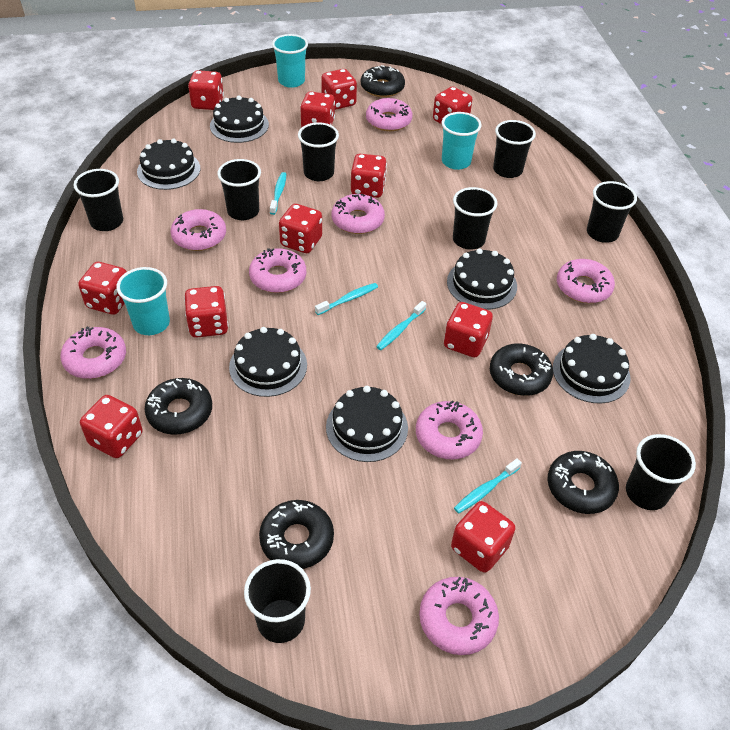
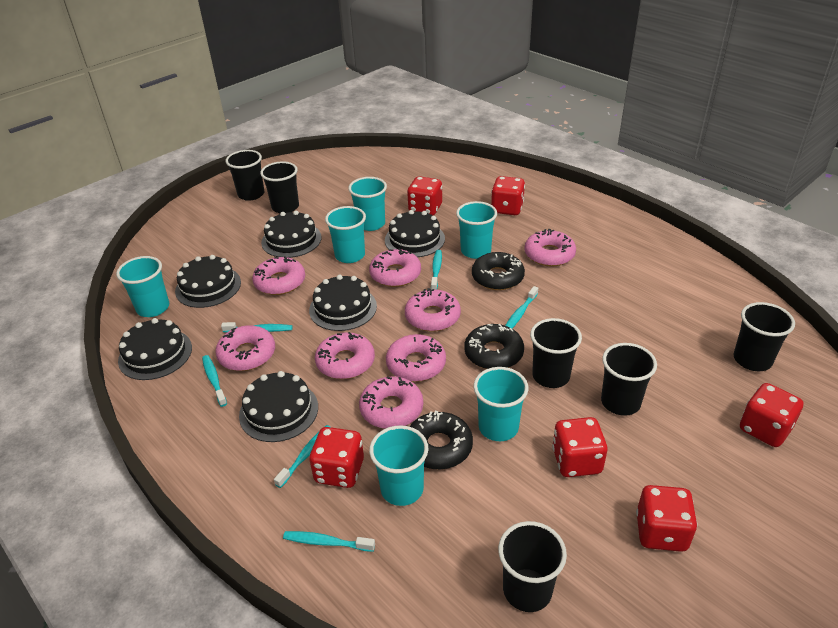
black cup: 8 -> 6
black donut: 5 -> 3
red dice: 11 -> 6
turquoise cup: 3 -> 6
turquoise toothbrush: 4 -> 6

